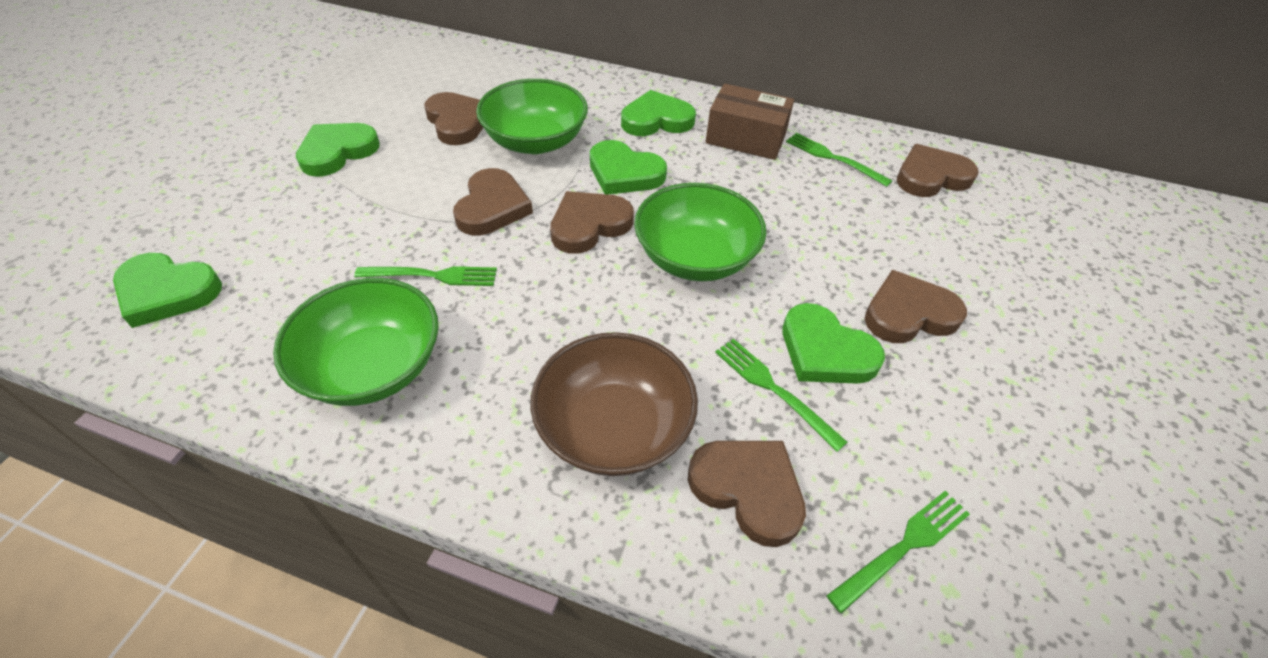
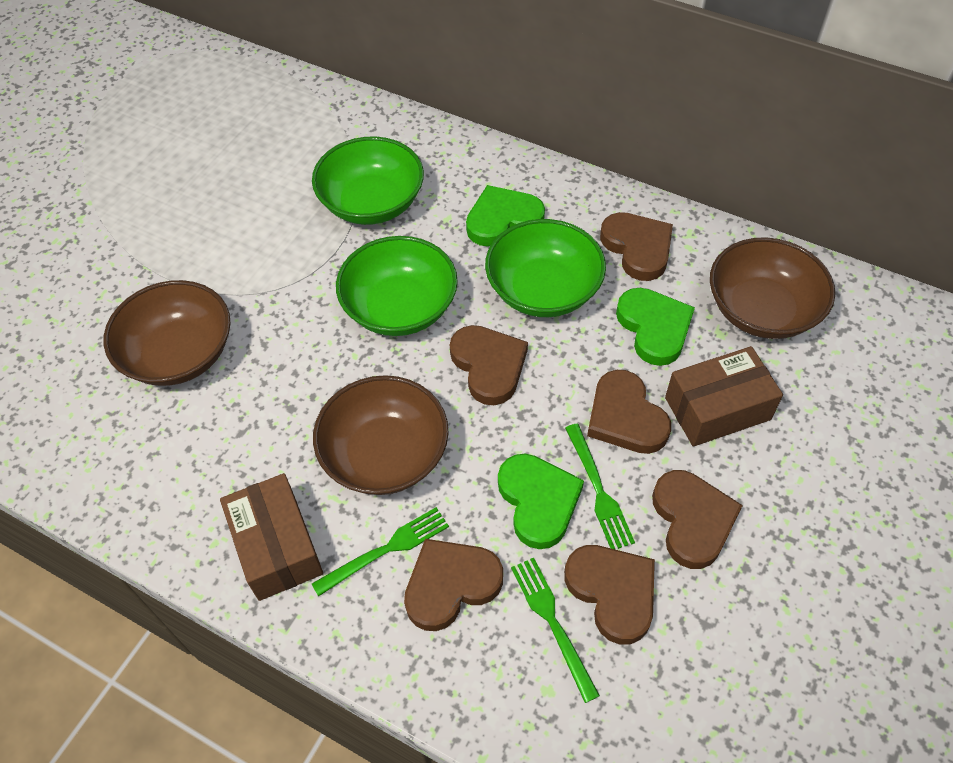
brown bowl: 1 -> 3
brown box: 1 -> 2
green fork: 4 -> 3
green heart: 5 -> 3

